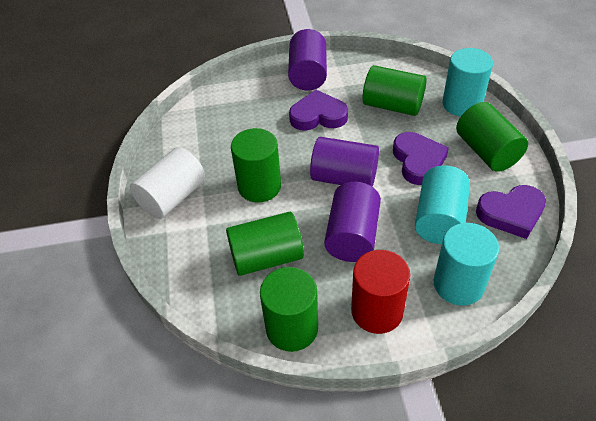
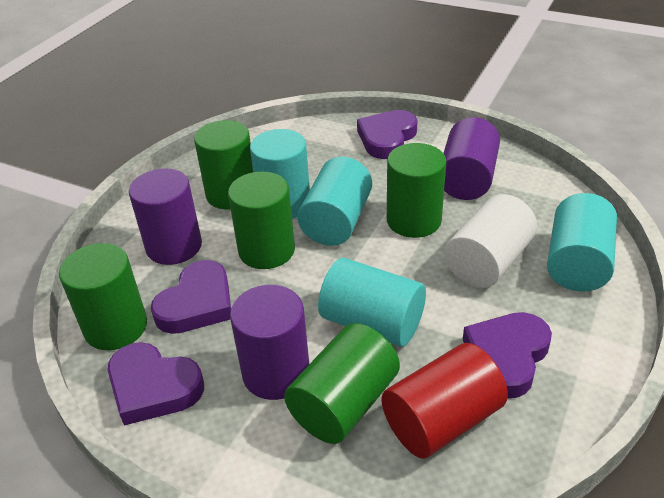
purple heart: 3 -> 4
turquoise cylinder: 3 -> 4

